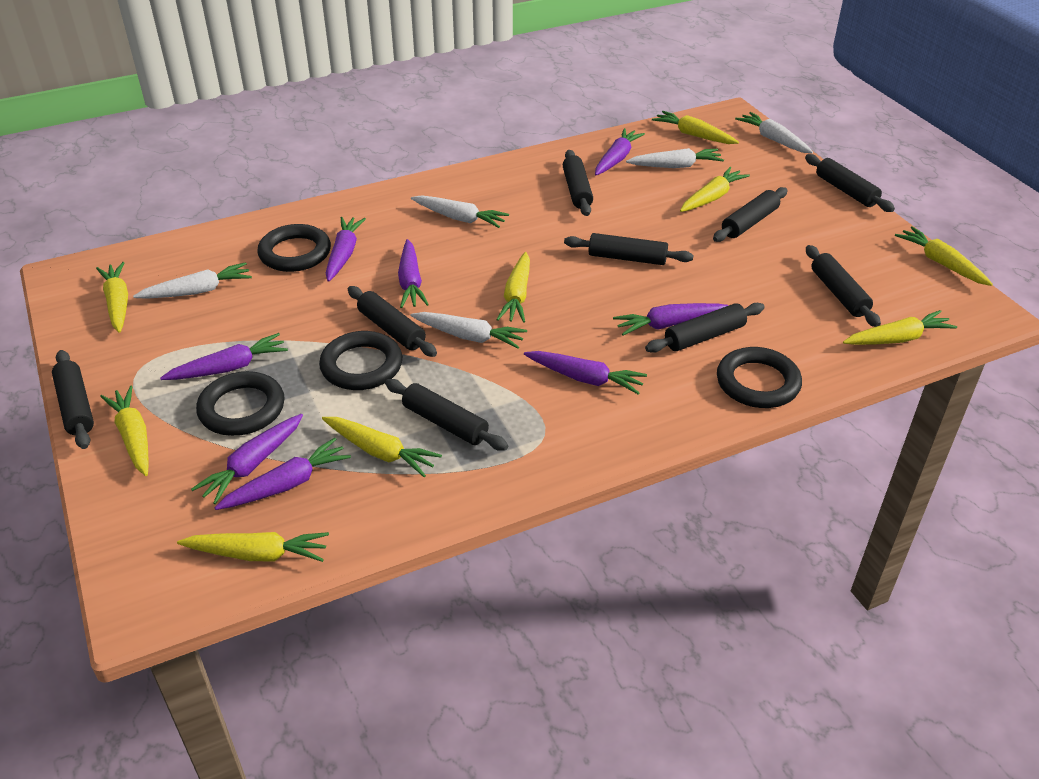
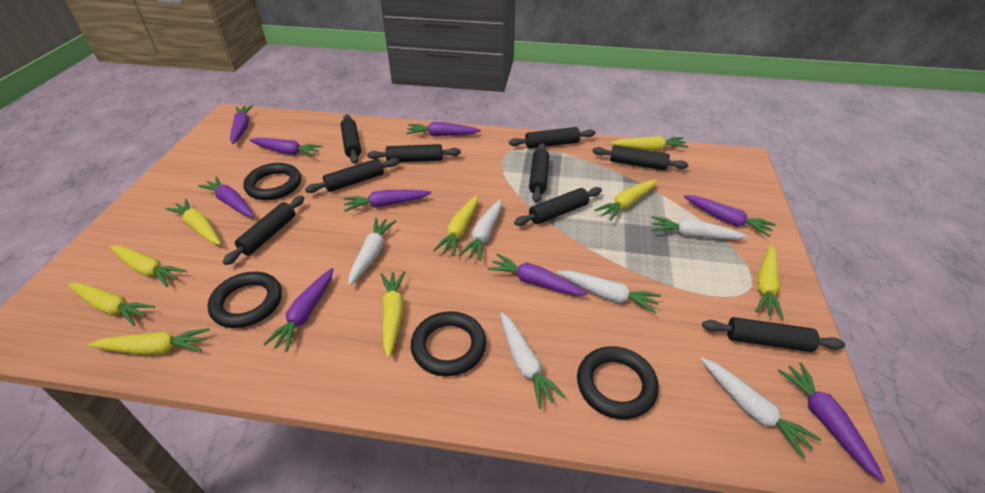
purple carrot: 8 -> 9
white carrot: 5 -> 6

